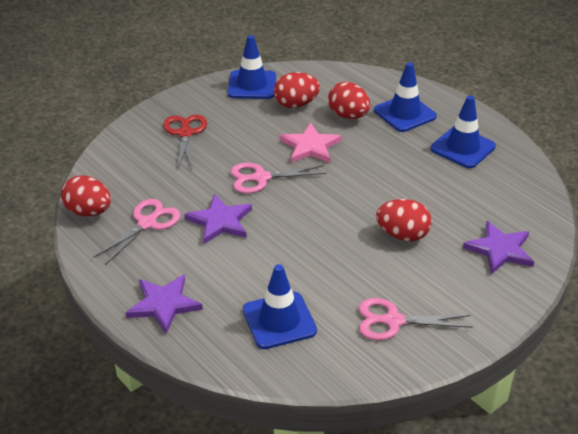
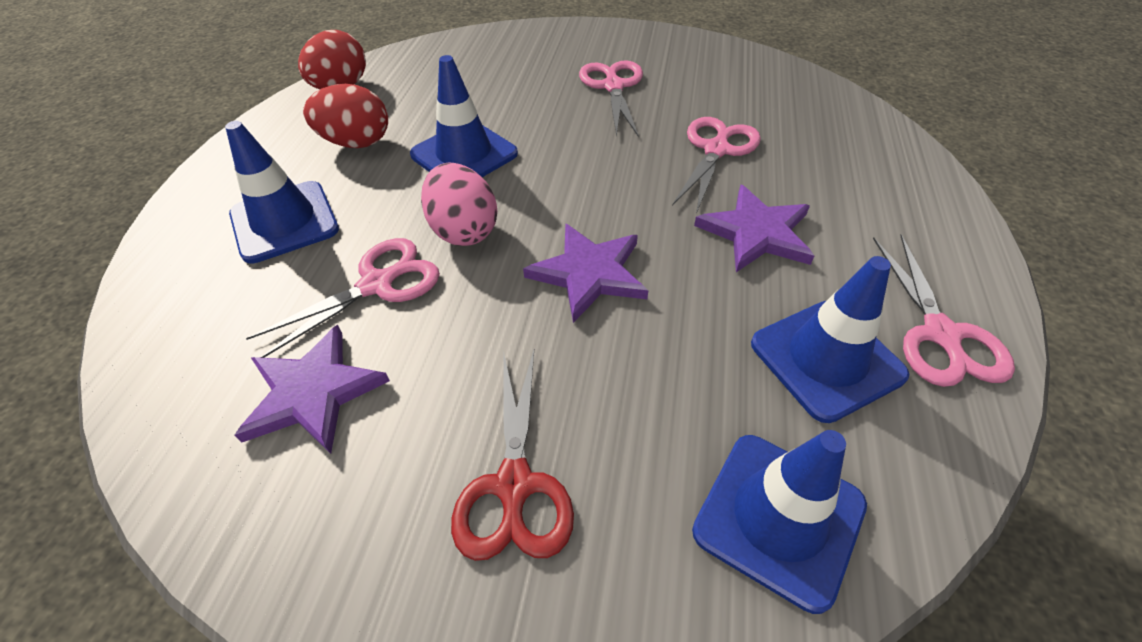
pink egg: 0 -> 1
pink scissors: 3 -> 4
pink star: 1 -> 0
red egg: 4 -> 2

